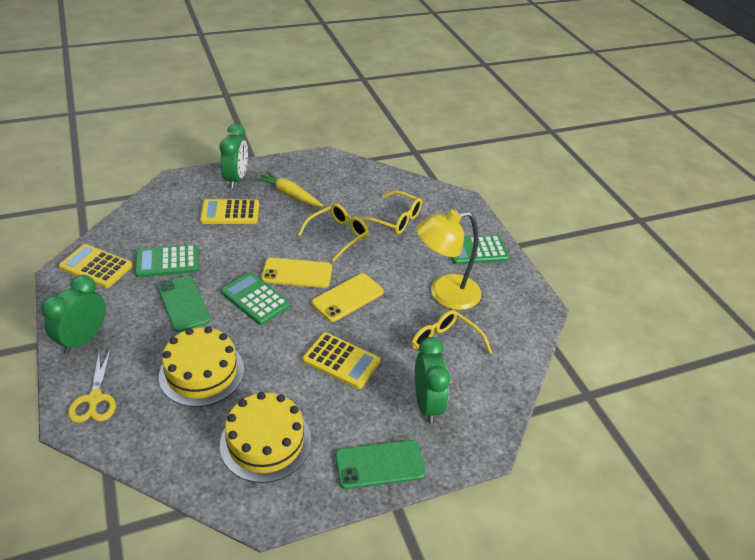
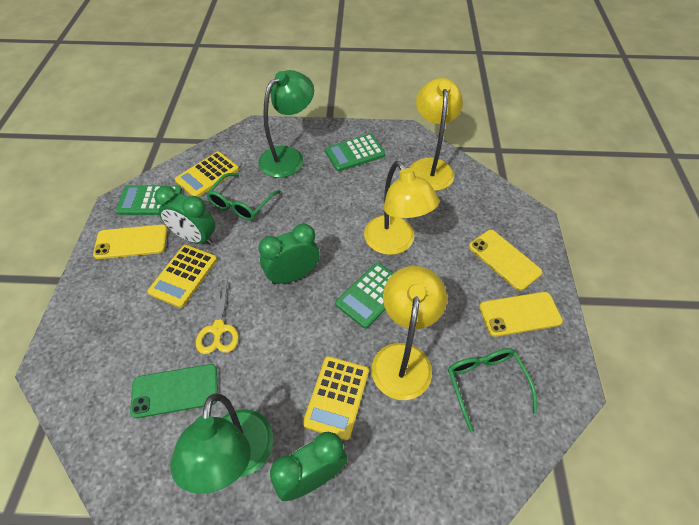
green glasses: 0 -> 2
green lamp: 0 -> 2
green phone: 2 -> 1
yellow cake: 2 -> 0
yellow carrot: 1 -> 0
yellow glasses: 3 -> 0
yellow lamp: 1 -> 3
yellow phone: 2 -> 3

